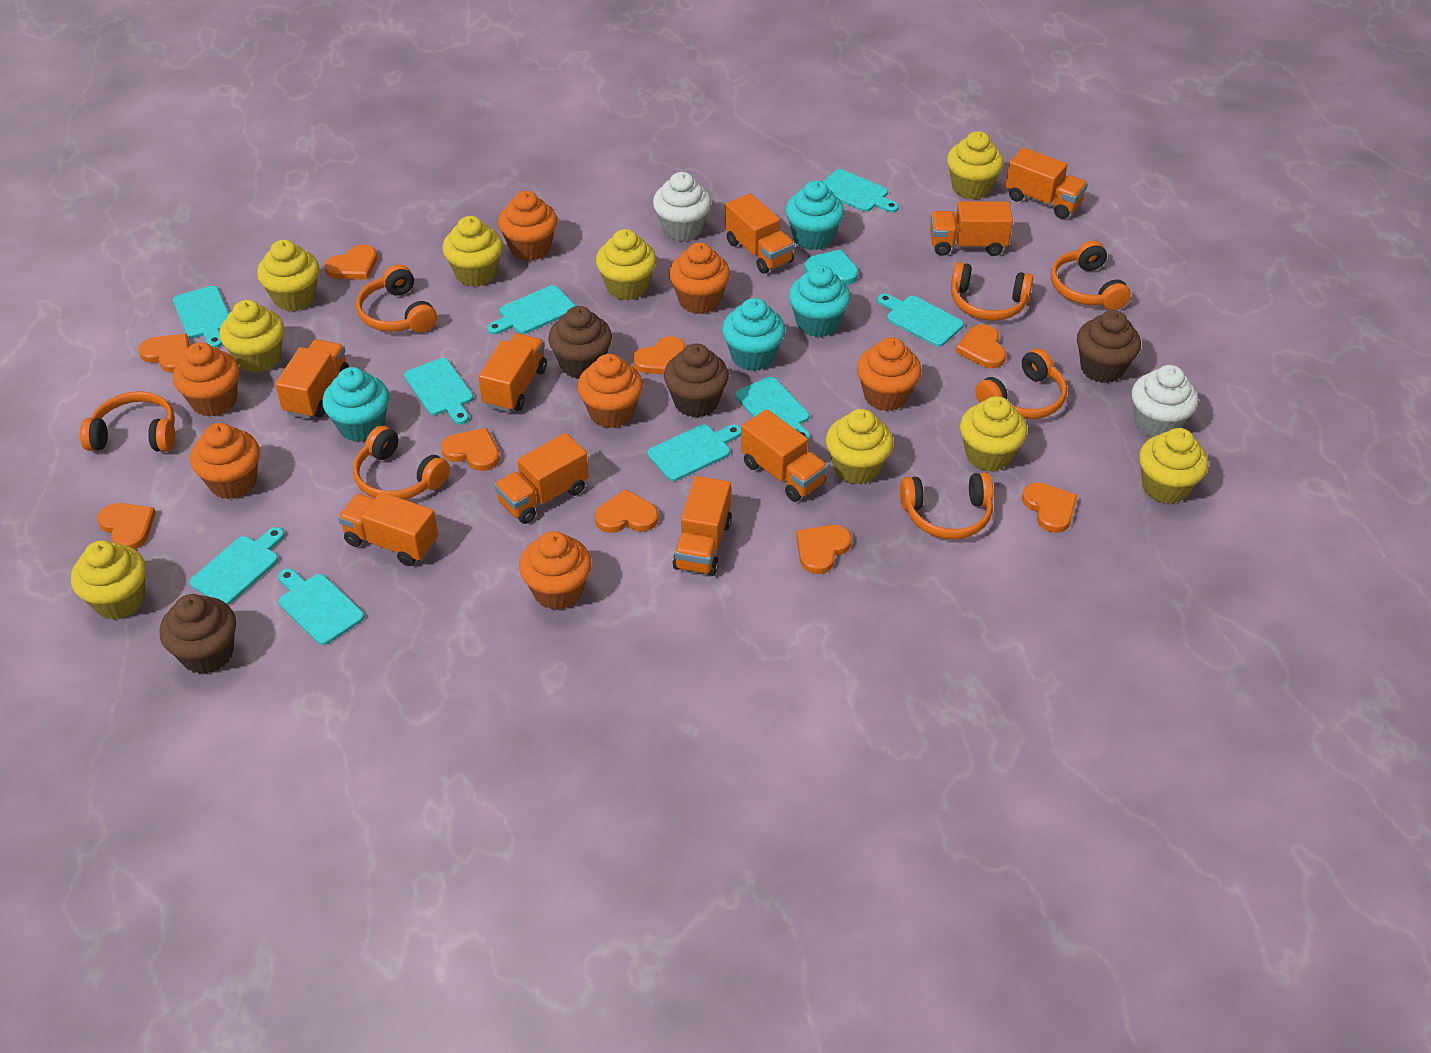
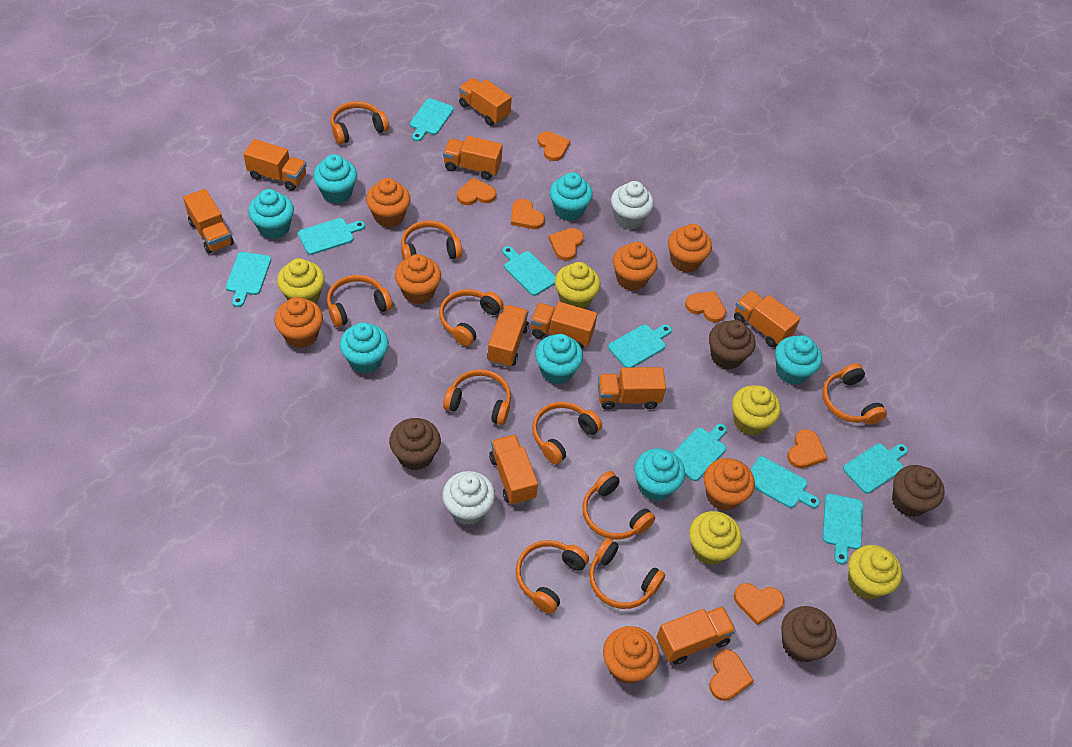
orange headphones: 7 -> 10
orange heart: 9 -> 8
orange truck: 9 -> 10
turquoise cupcake: 4 -> 7
turquoise heart: 1 -> 0
yellow cupcake: 9 -> 5

